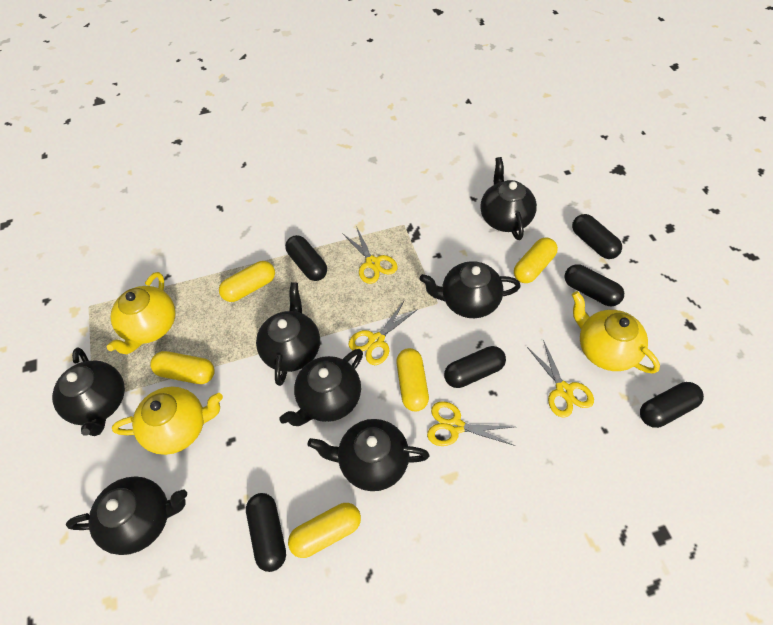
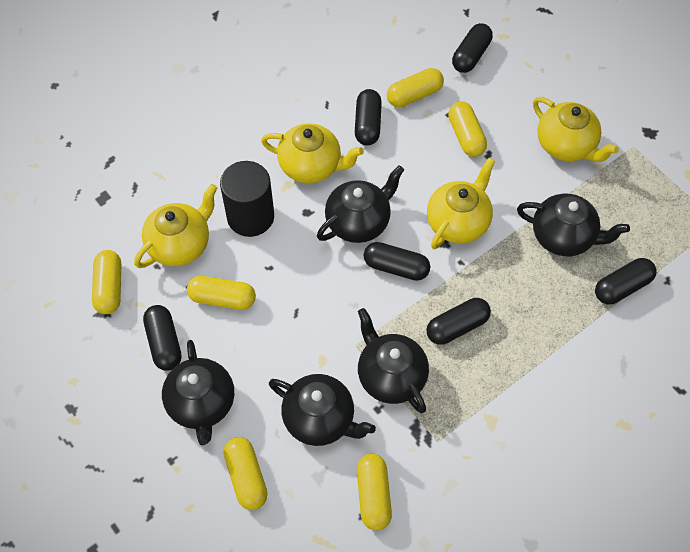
black cylinder: 0 -> 1
black teapot: 7 -> 5
yellow capsule: 5 -> 6
yellow scissors: 4 -> 0
yellow teapot: 3 -> 4

